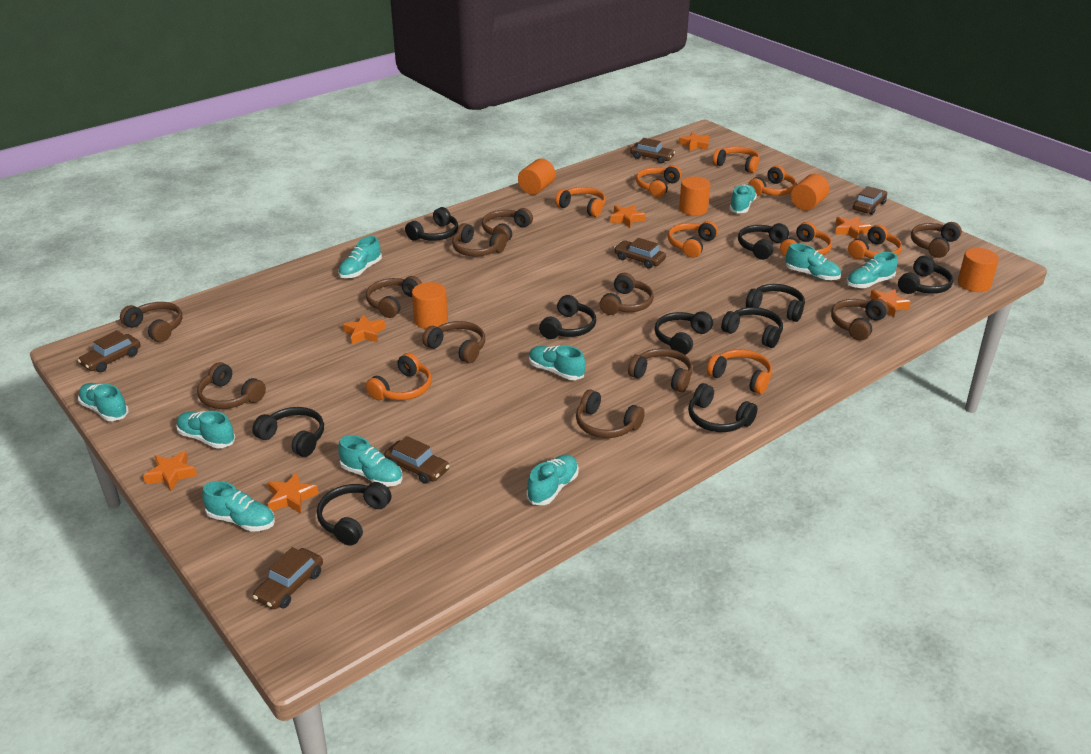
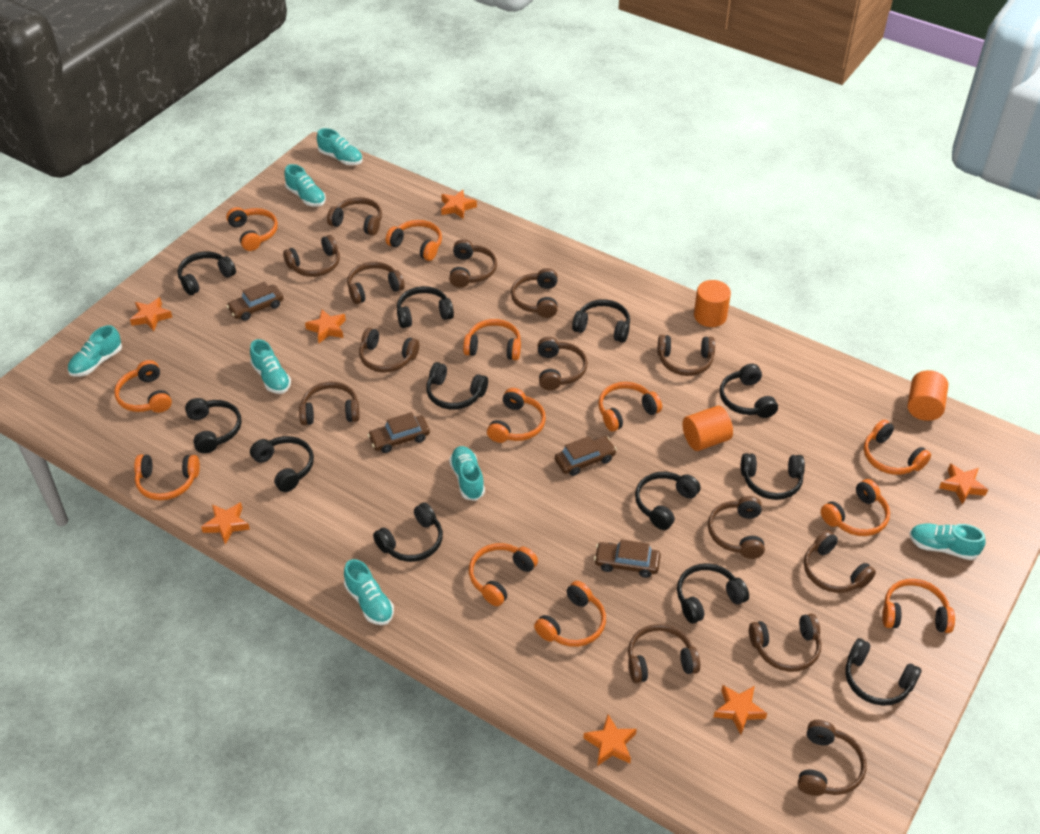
black headphones: 10 -> 12
brown car: 6 -> 4
brown headphones: 11 -> 14
orange cylinder: 5 -> 3
orange headphones: 9 -> 12
turquoise shoe: 10 -> 7

